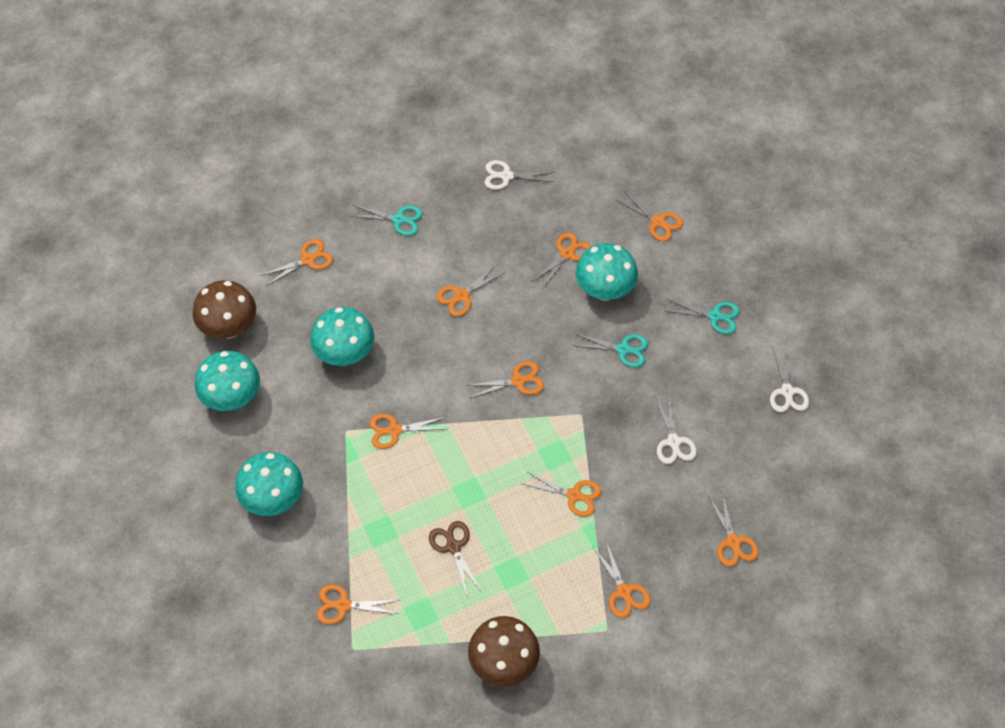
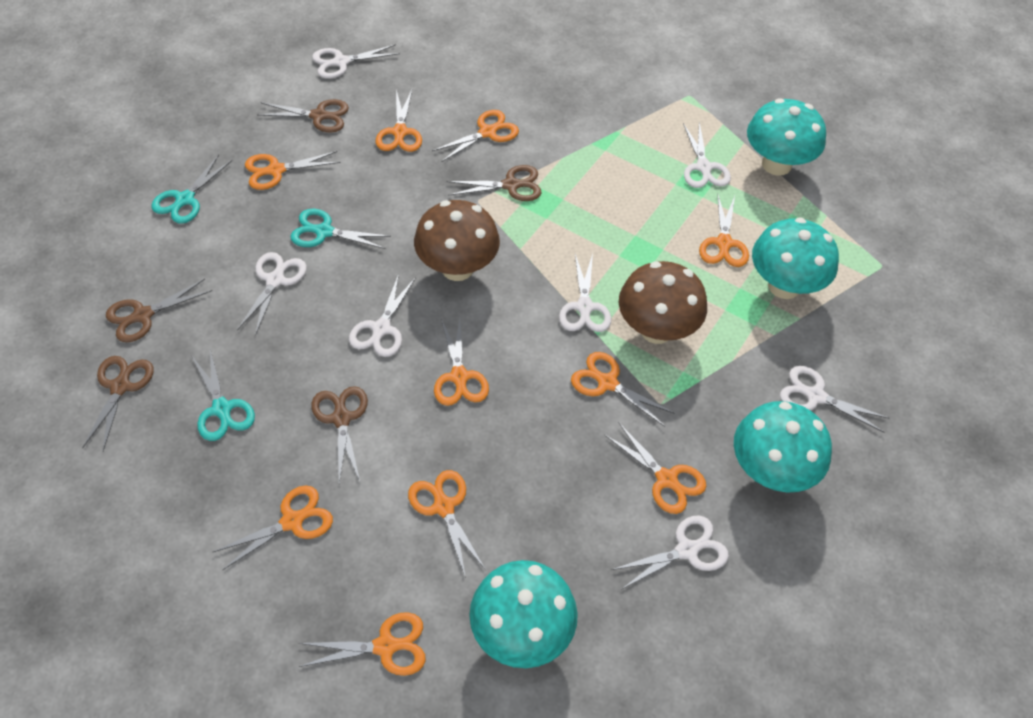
brown scissors: 1 -> 5
white scissors: 3 -> 7

